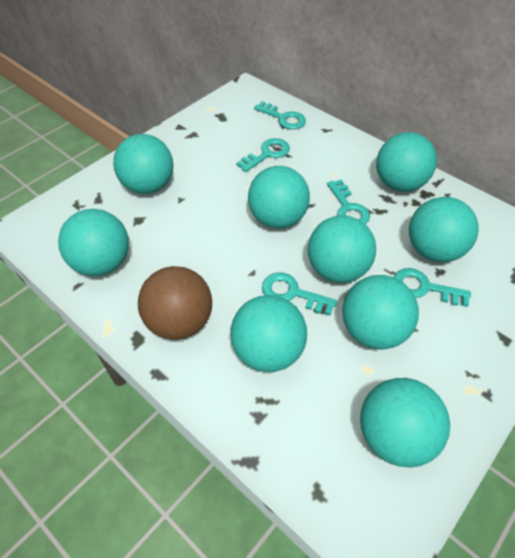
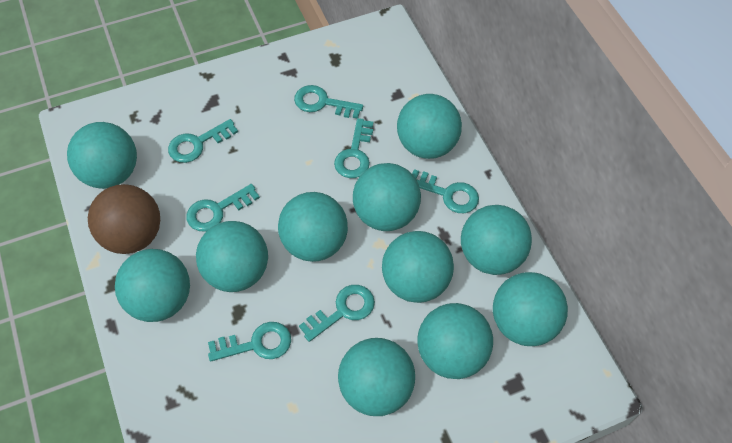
turquoise ball: 9 -> 11
turquoise key: 5 -> 7

